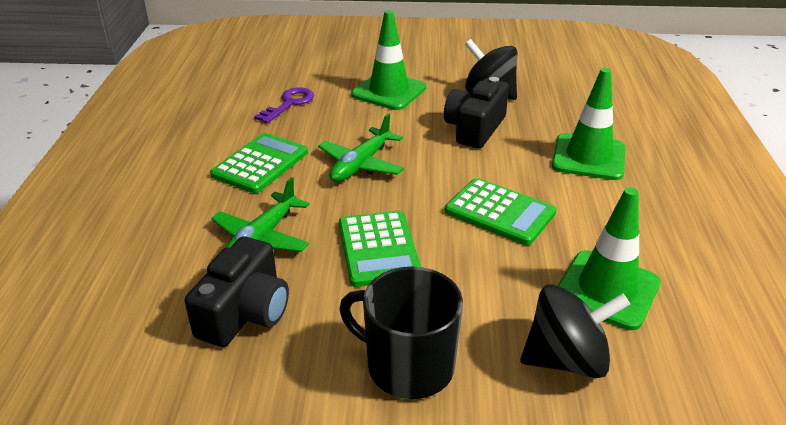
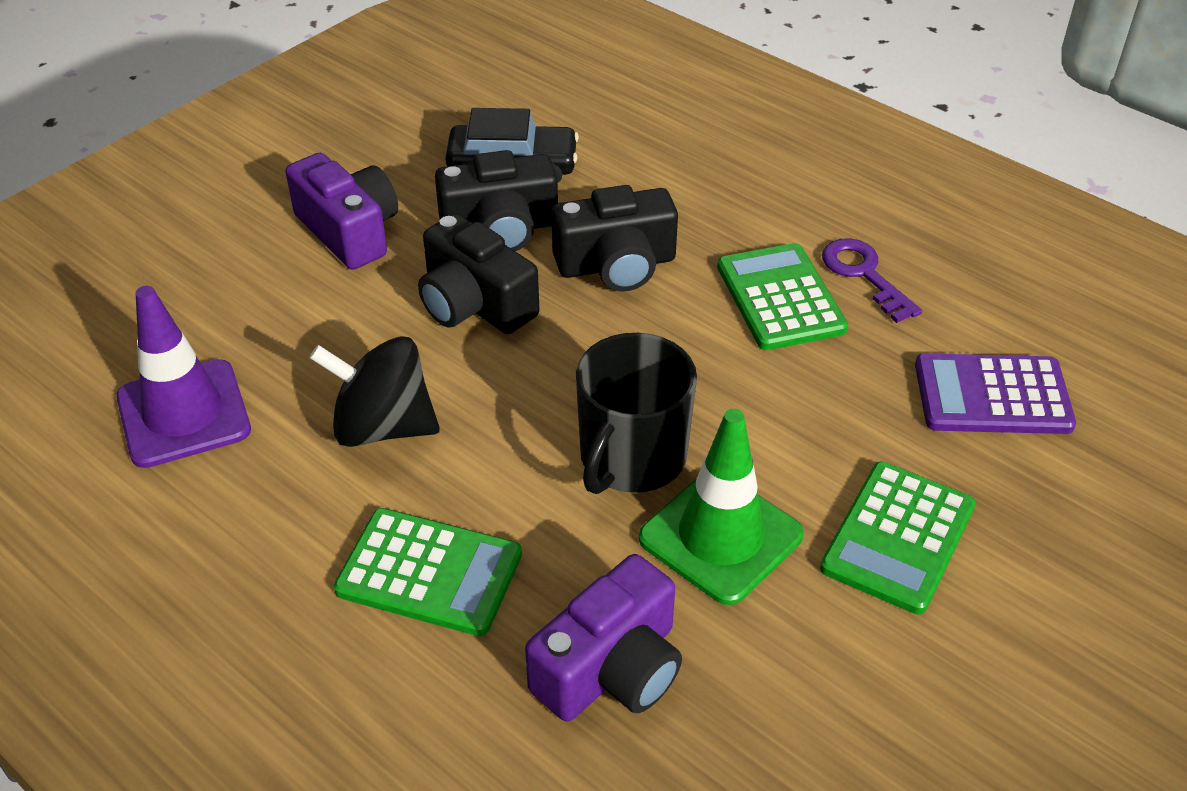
black camera: 2 -> 3
black car: 0 -> 1
black spinning top: 2 -> 1
green plane: 2 -> 0
green traffic cone: 3 -> 1
purple calculator: 0 -> 1
purple camera: 0 -> 2
purple traffic cone: 0 -> 1

